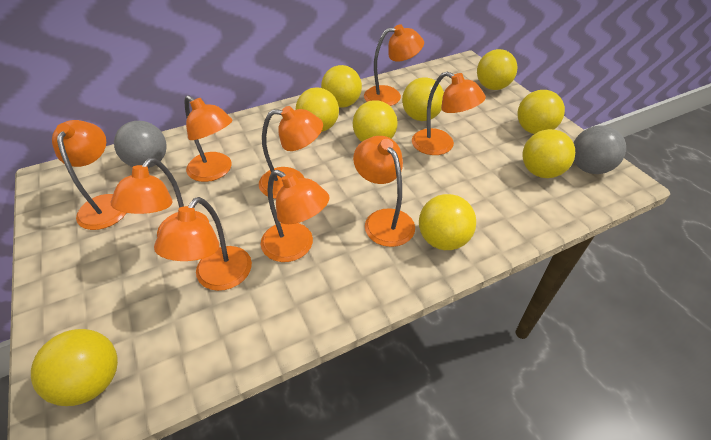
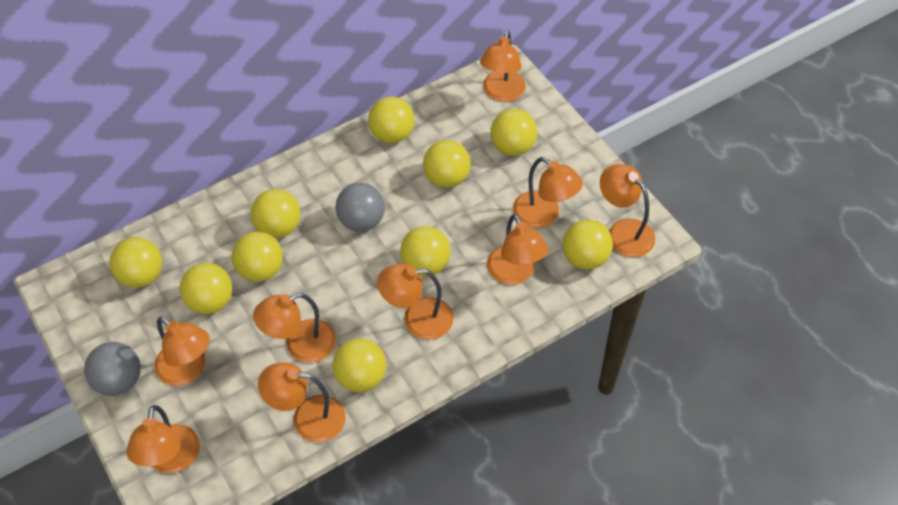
yellow ball: 9 -> 10

